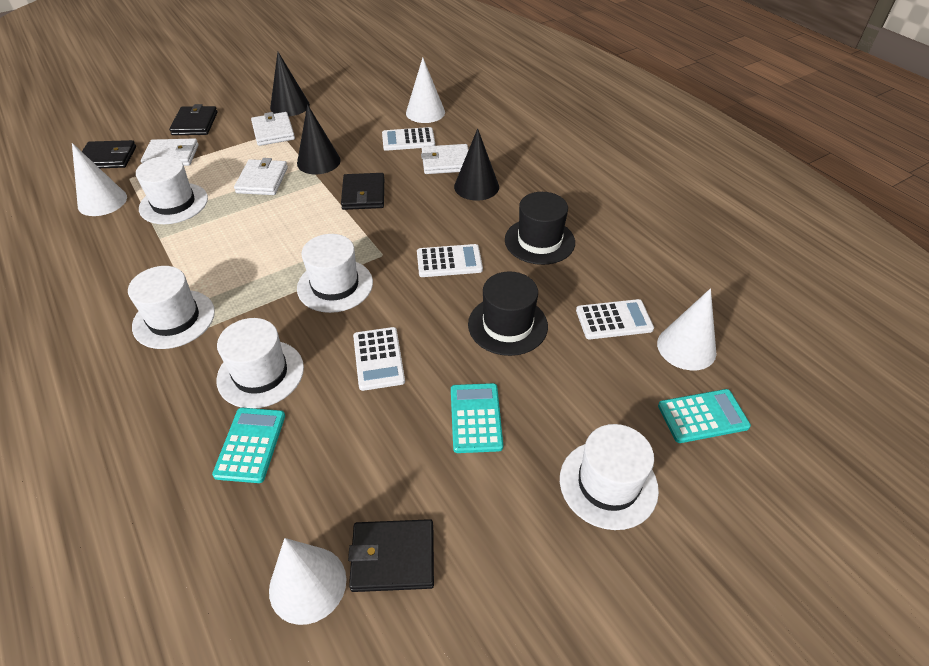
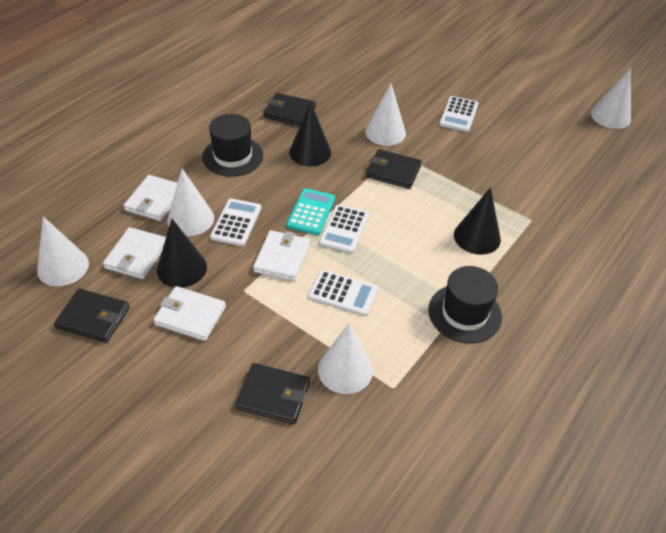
turquoise calculator: 3 -> 1
white cone: 4 -> 5
white hat: 5 -> 0

